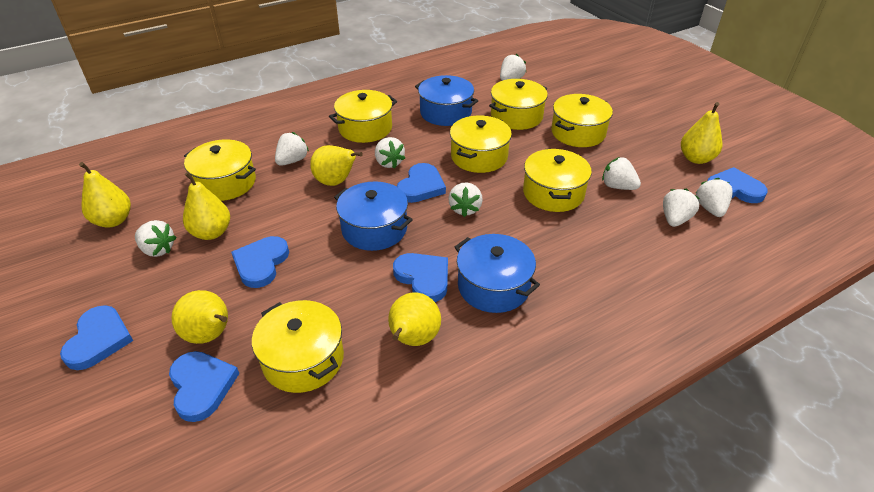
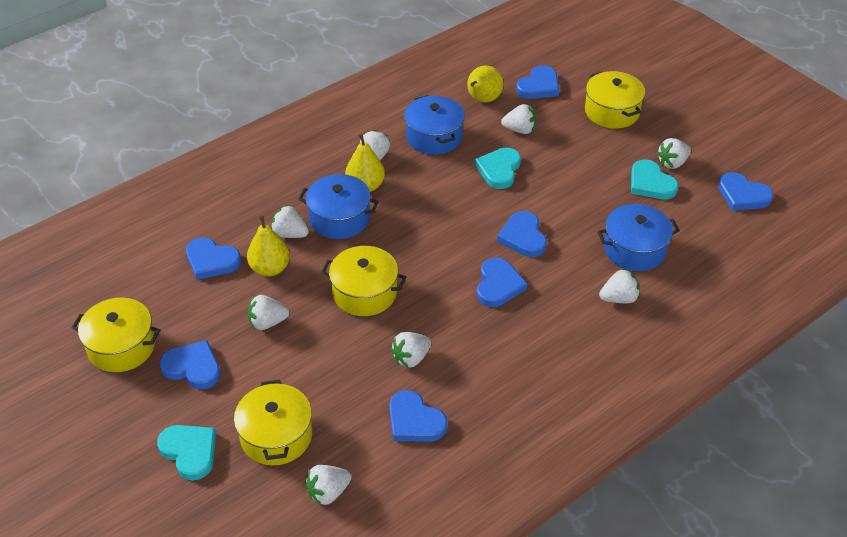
blue heart: 6 -> 7
turquoise heart: 0 -> 3
yellow pear: 6 -> 3
yellow pot: 7 -> 4

